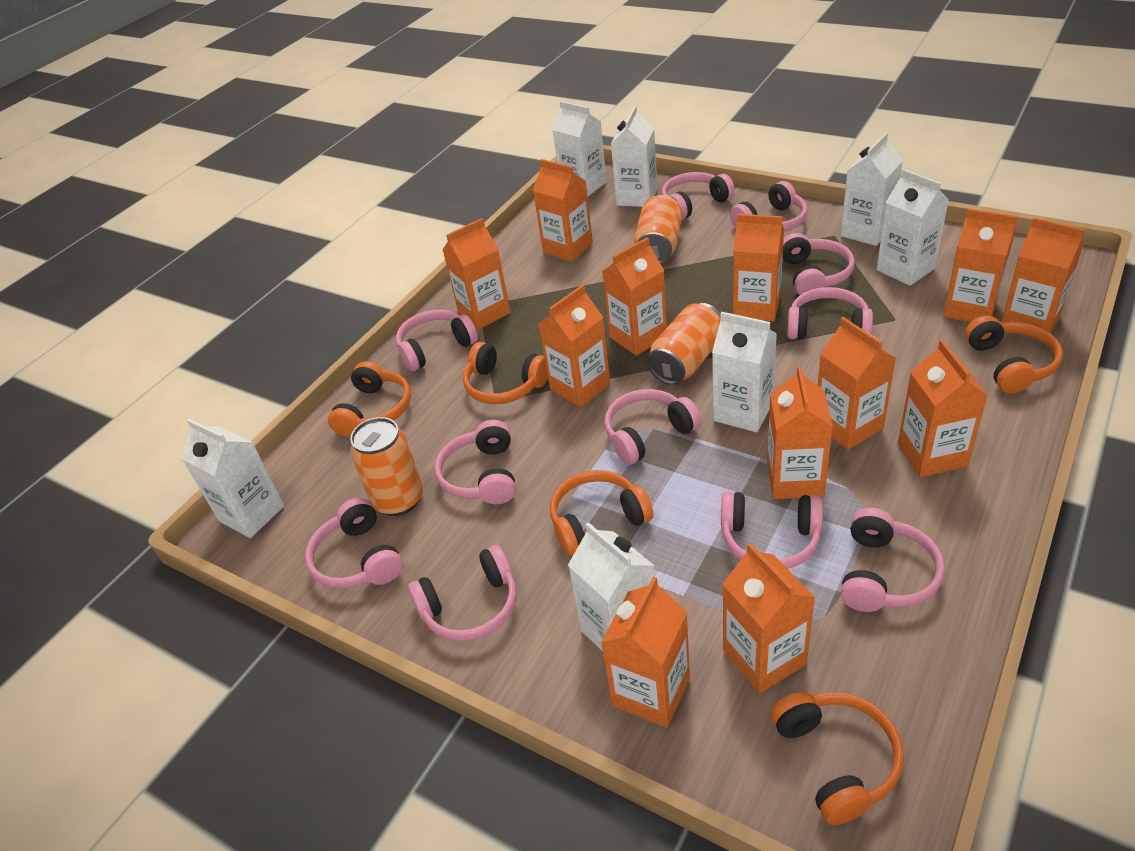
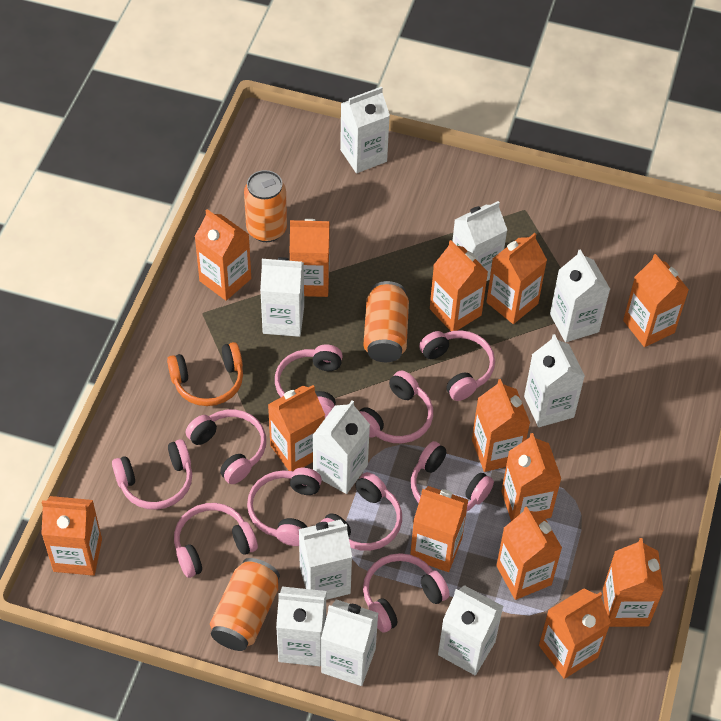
orange carton: 12 -> 13
orange headphones: 5 -> 1
pink headphones: 11 -> 10
white carton: 7 -> 10

